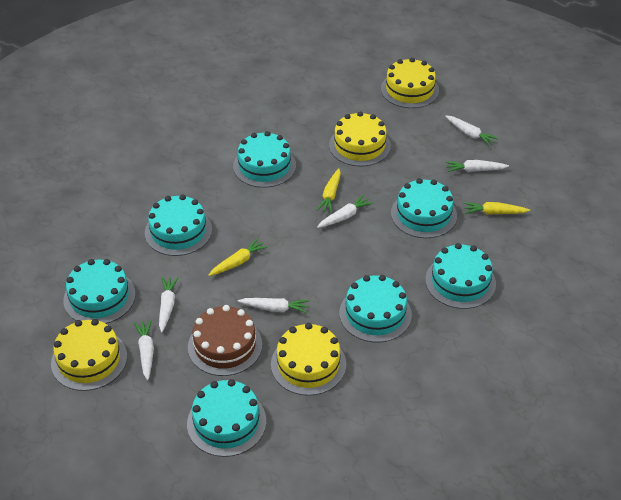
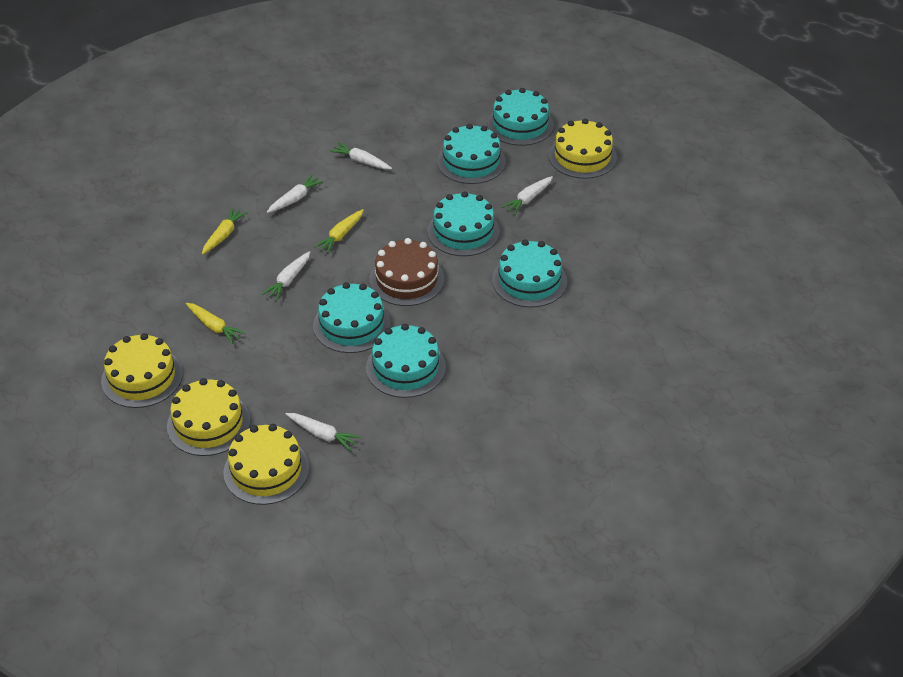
turquoise cake: 7 -> 6
white carrot: 6 -> 5

